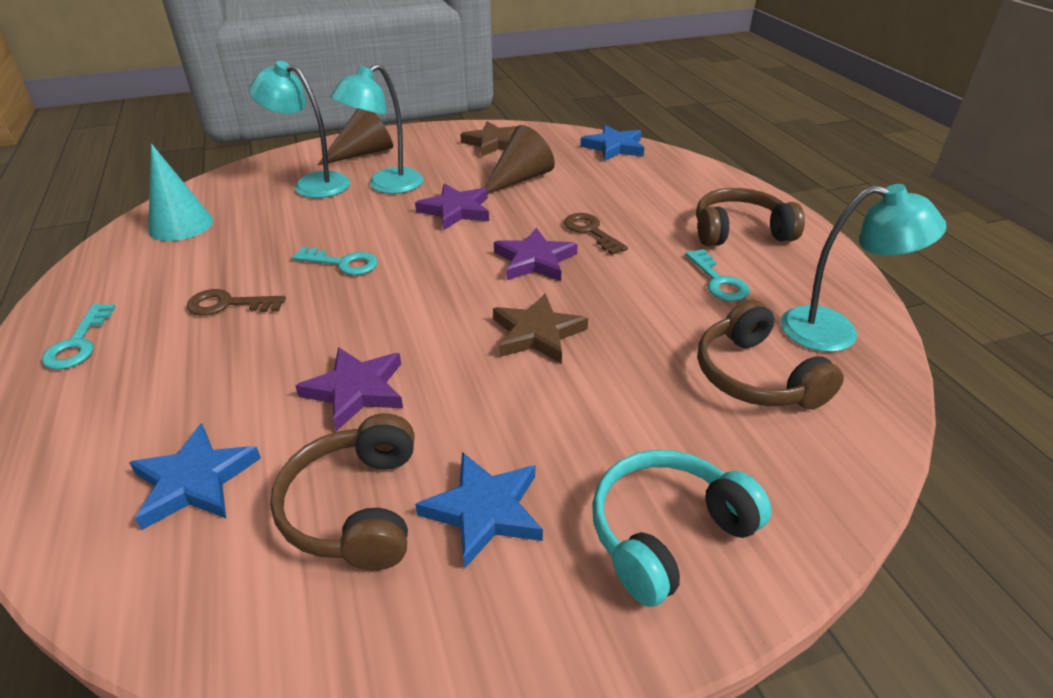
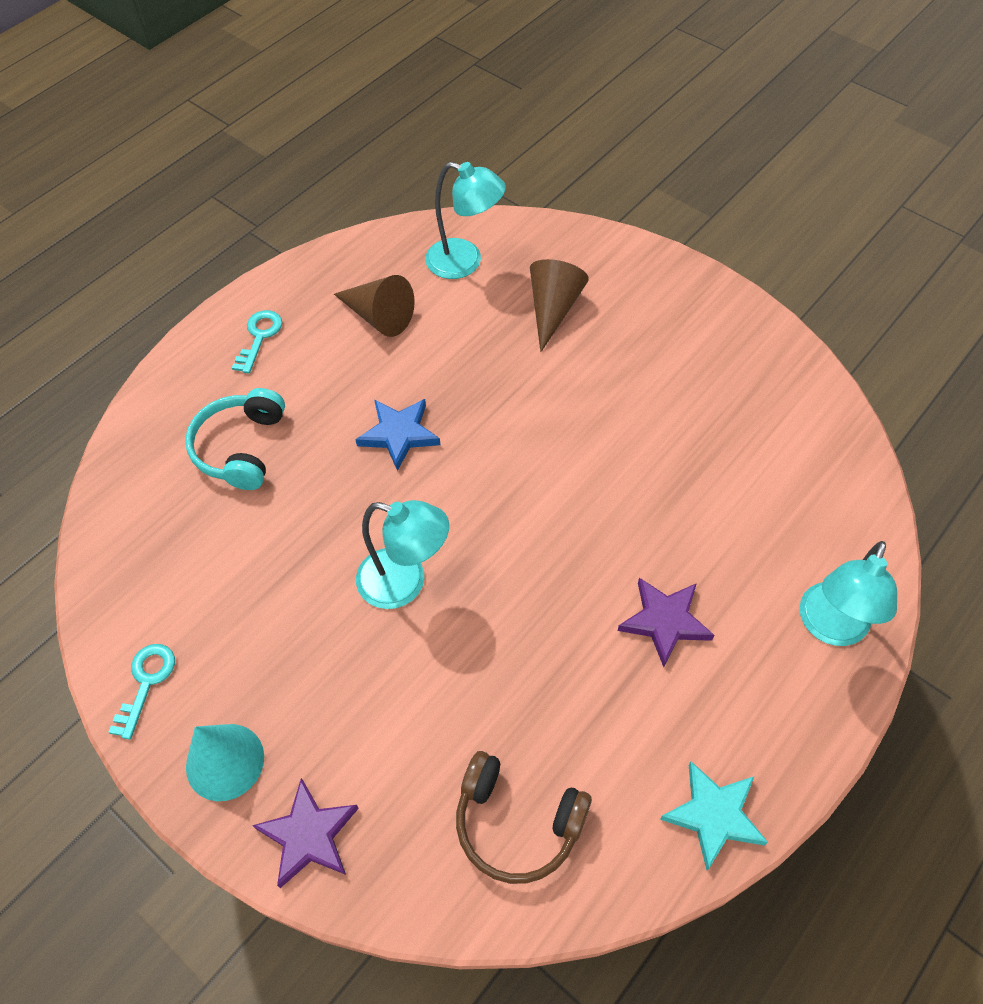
blue star: 3 -> 1
brown headphones: 3 -> 1
brown key: 2 -> 0
brown star: 2 -> 0
purple star: 3 -> 2
turquoise key: 3 -> 2
turquoise star: 0 -> 1

